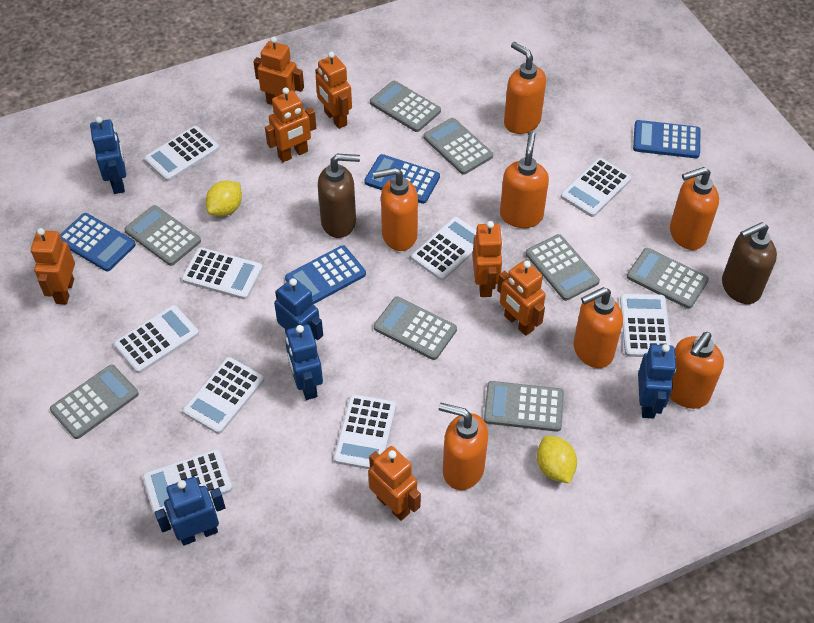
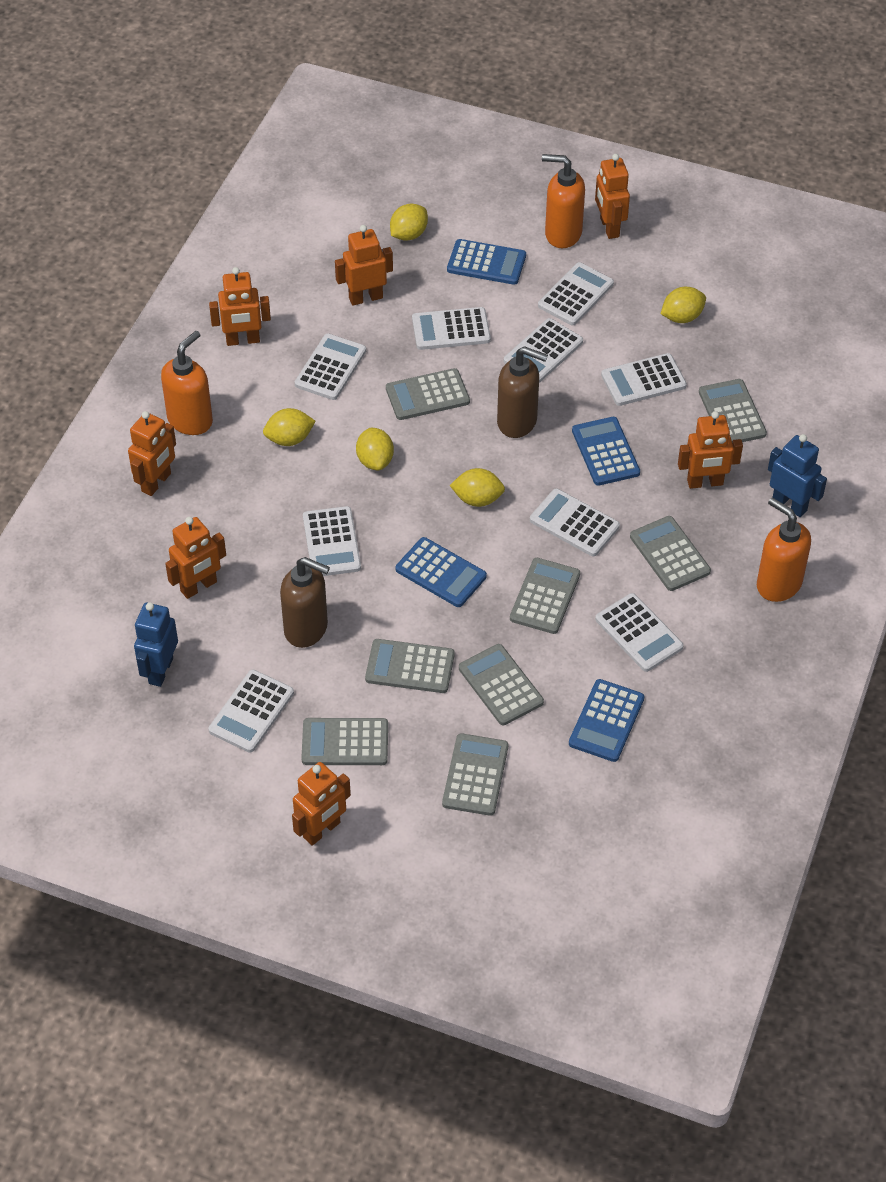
blue robot: 5 -> 2
orange soap dispenser: 7 -> 3
yellow lemon: 2 -> 5

